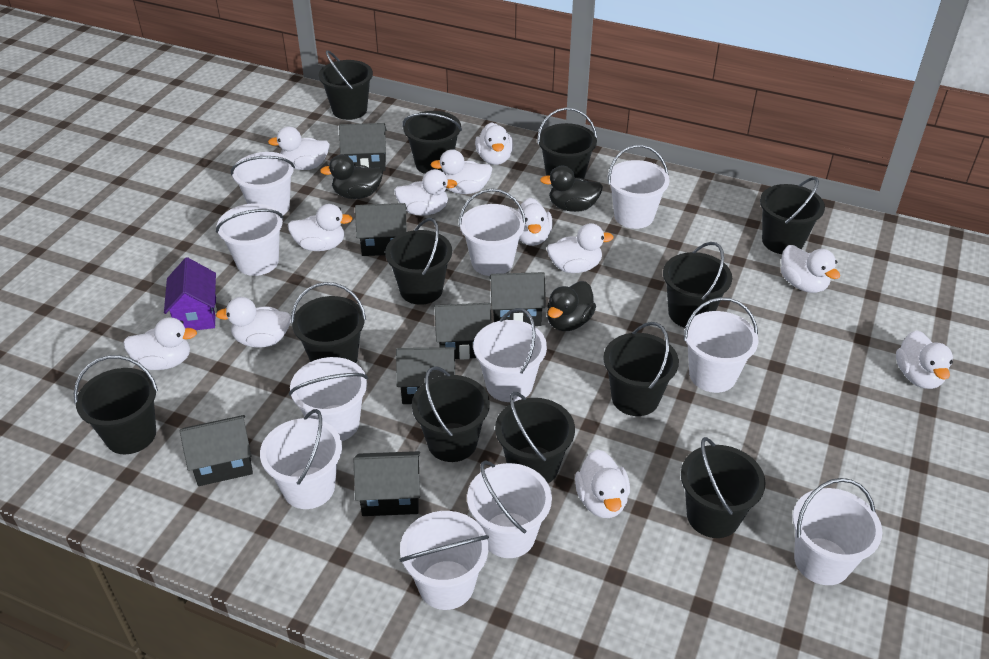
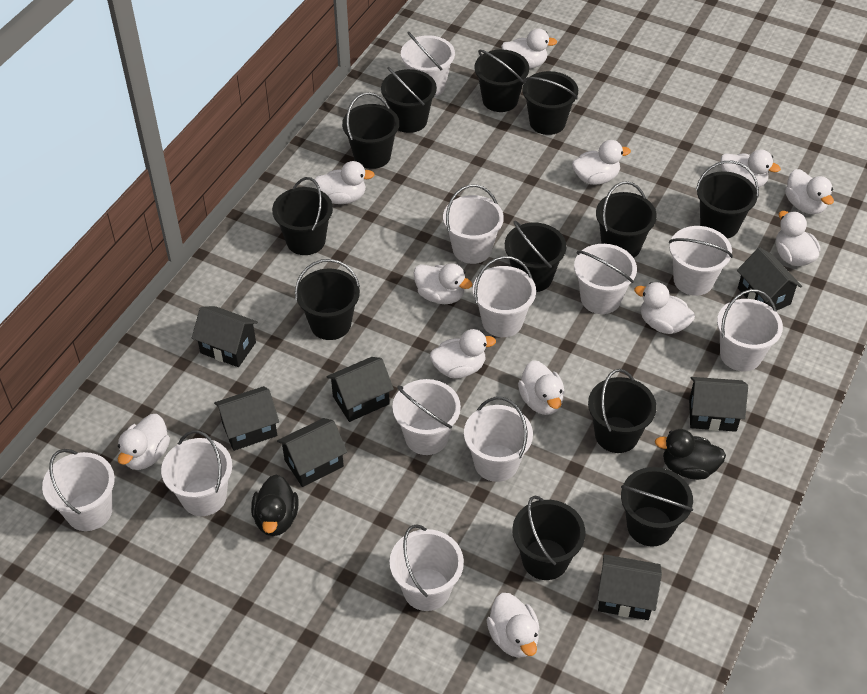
black duck: 3 -> 2
purple house: 1 -> 0

